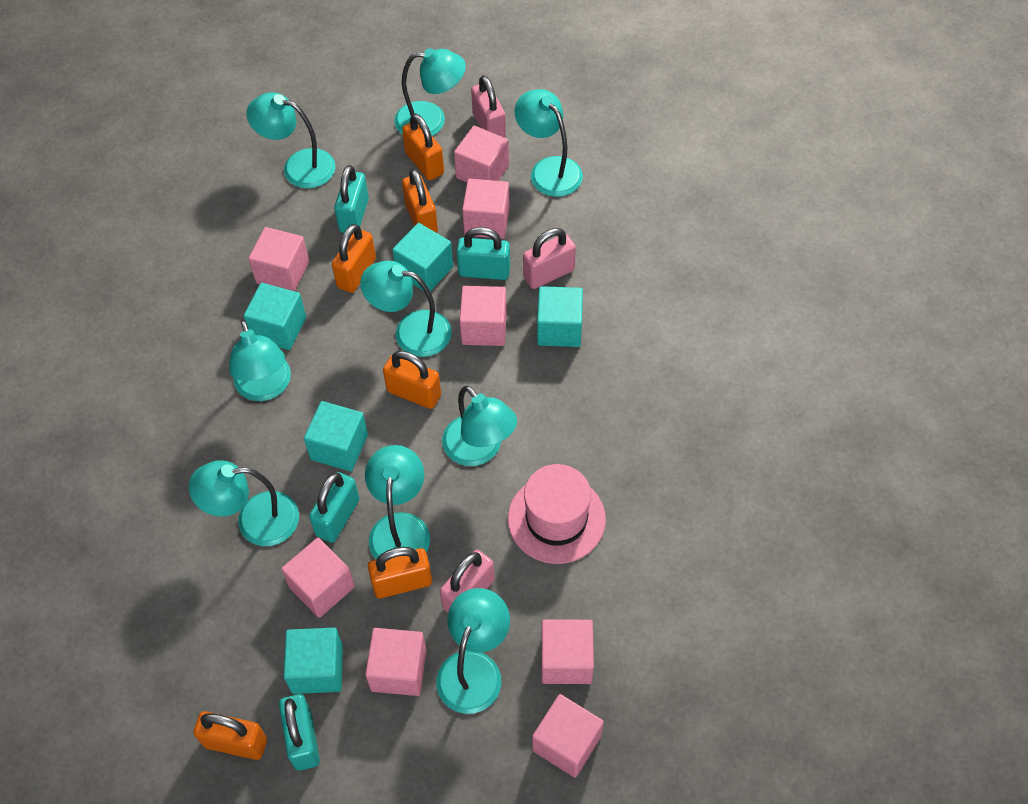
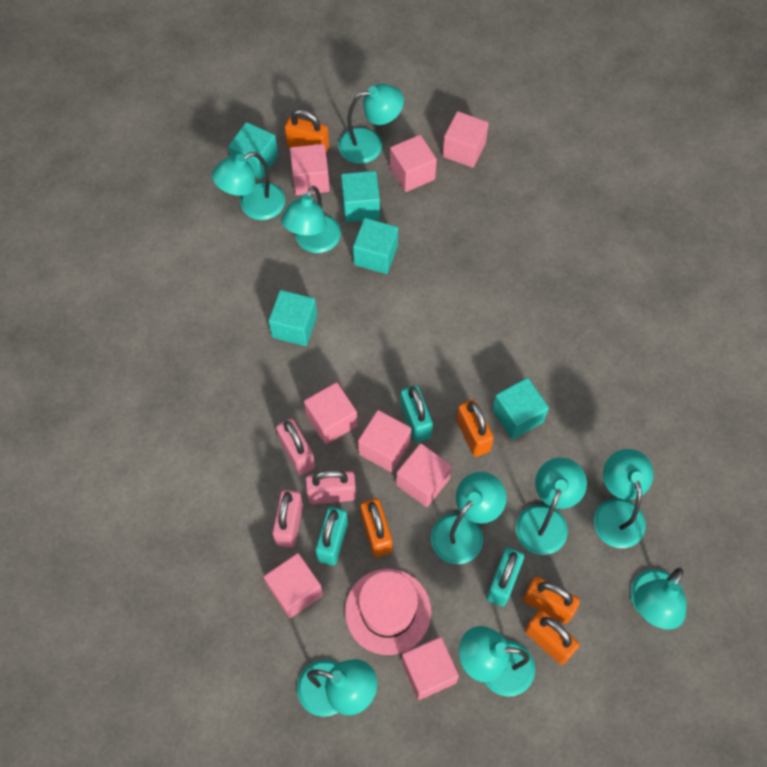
orange padlock: 6 -> 5
turquoise padlock: 4 -> 3

